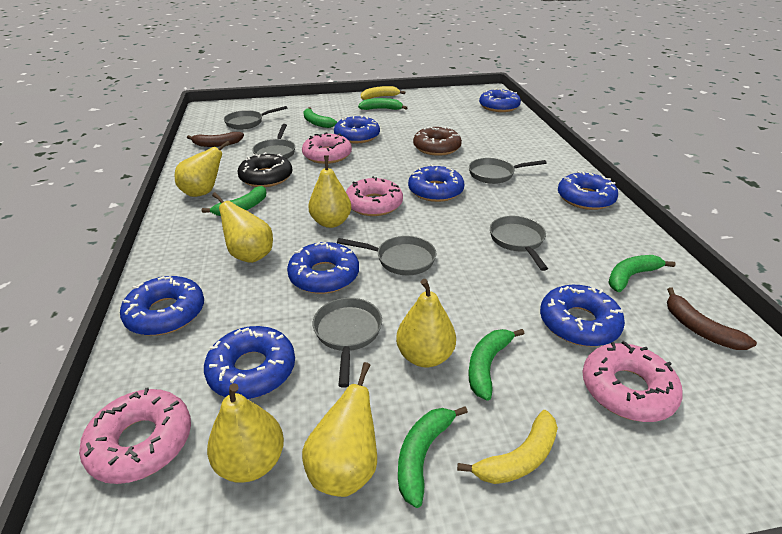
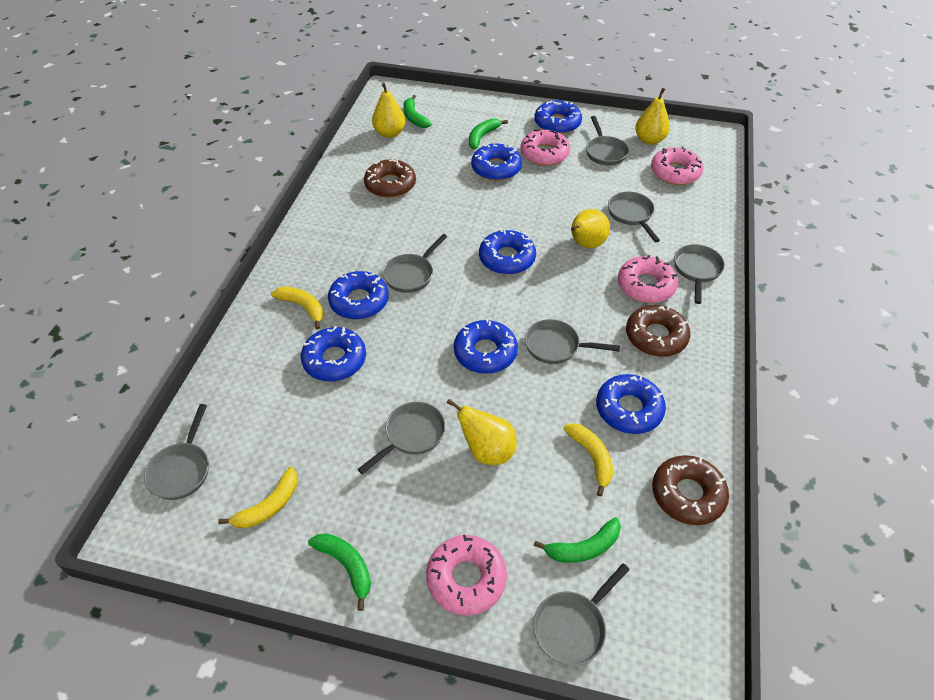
black donut: 1 -> 0
blue donut: 8 -> 7
brown banana: 2 -> 0
brown donut: 1 -> 3
green banana: 6 -> 4
grey pan: 6 -> 8
yellow banana: 2 -> 3
yellow pear: 6 -> 4

